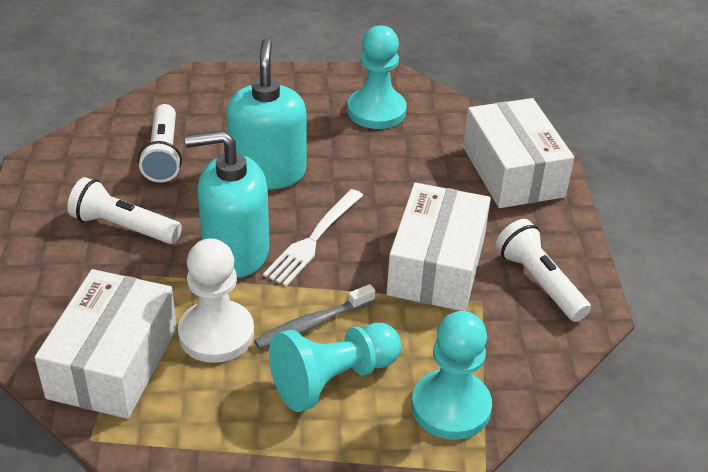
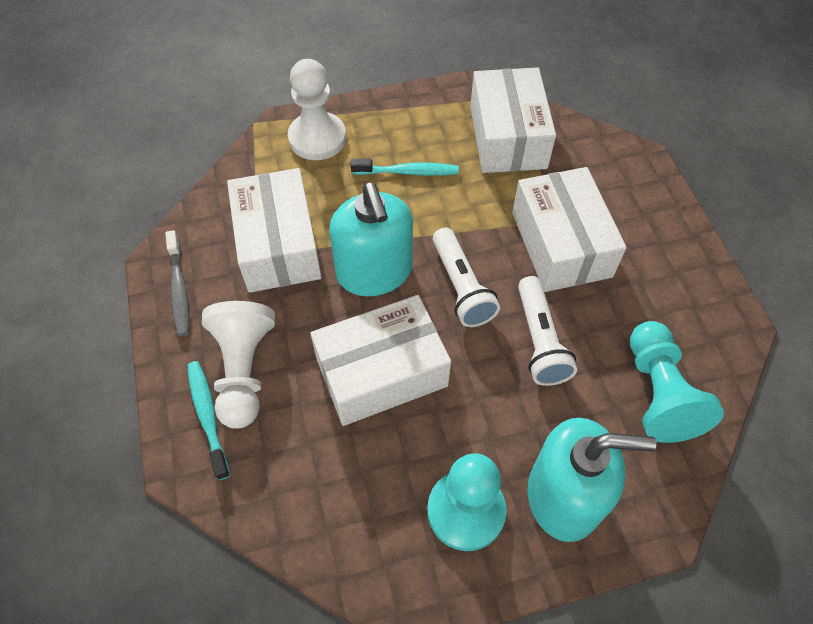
turquoise pawn: 3 -> 2
turquoise toothbrush: 0 -> 2
white box: 3 -> 4
white flashlight: 3 -> 2
white fork: 1 -> 0
white pawn: 1 -> 2

